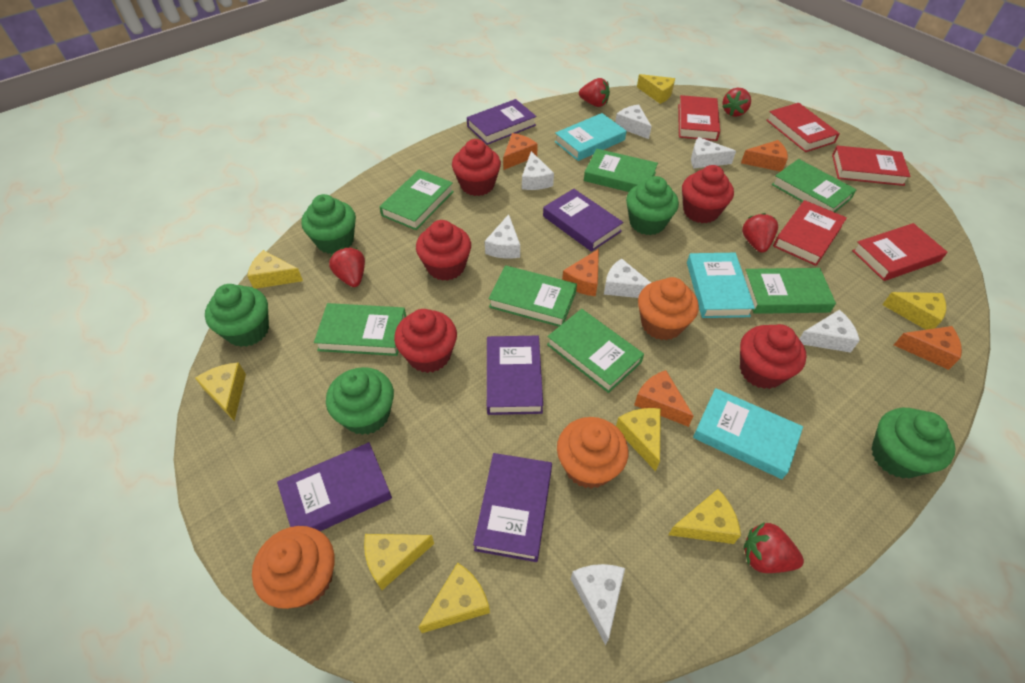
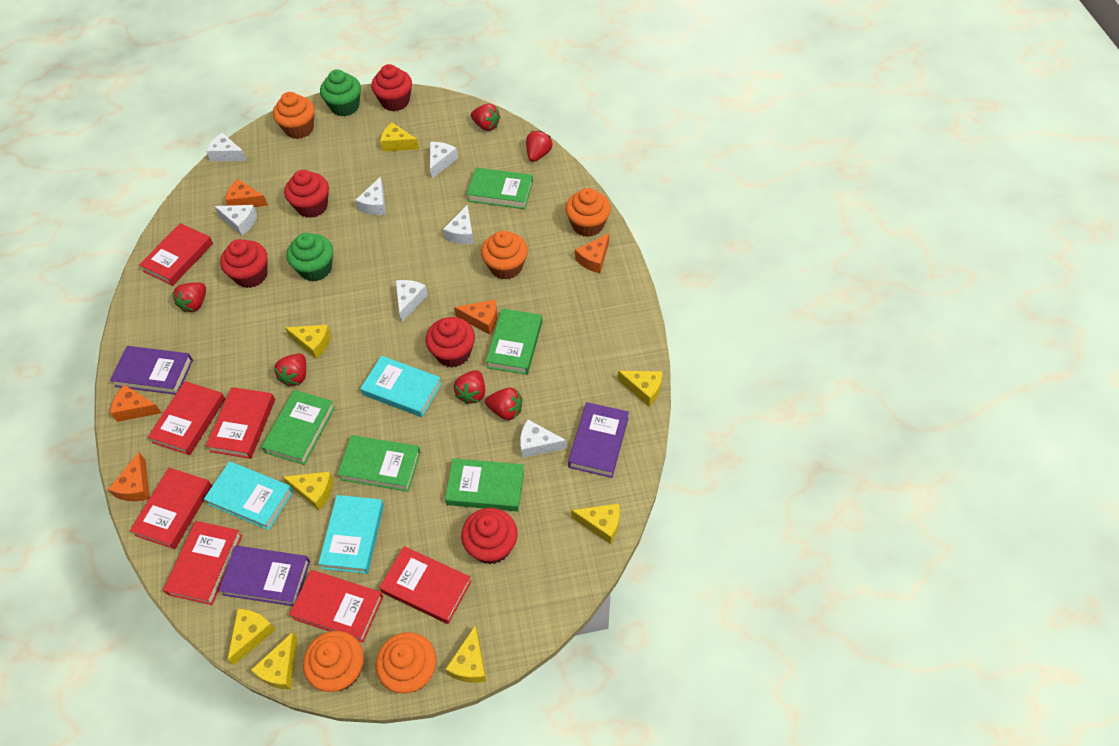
green book: 7 -> 5
green cupcake: 5 -> 2
orange cupcake: 3 -> 5
purple book: 5 -> 3
red book: 5 -> 7
red strawberry: 5 -> 6

